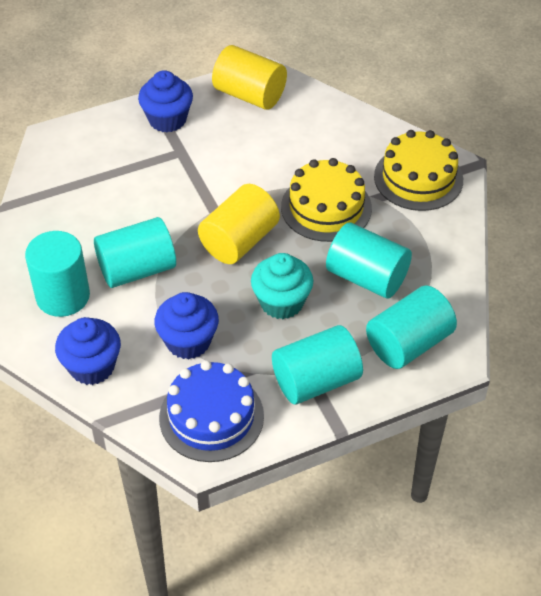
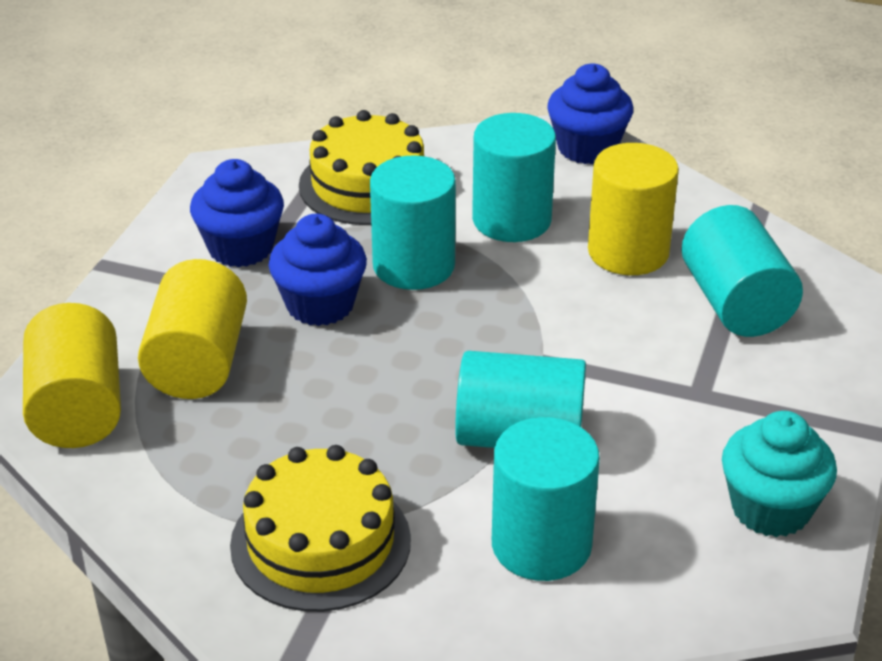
blue cake: 1 -> 0
yellow cylinder: 2 -> 3

